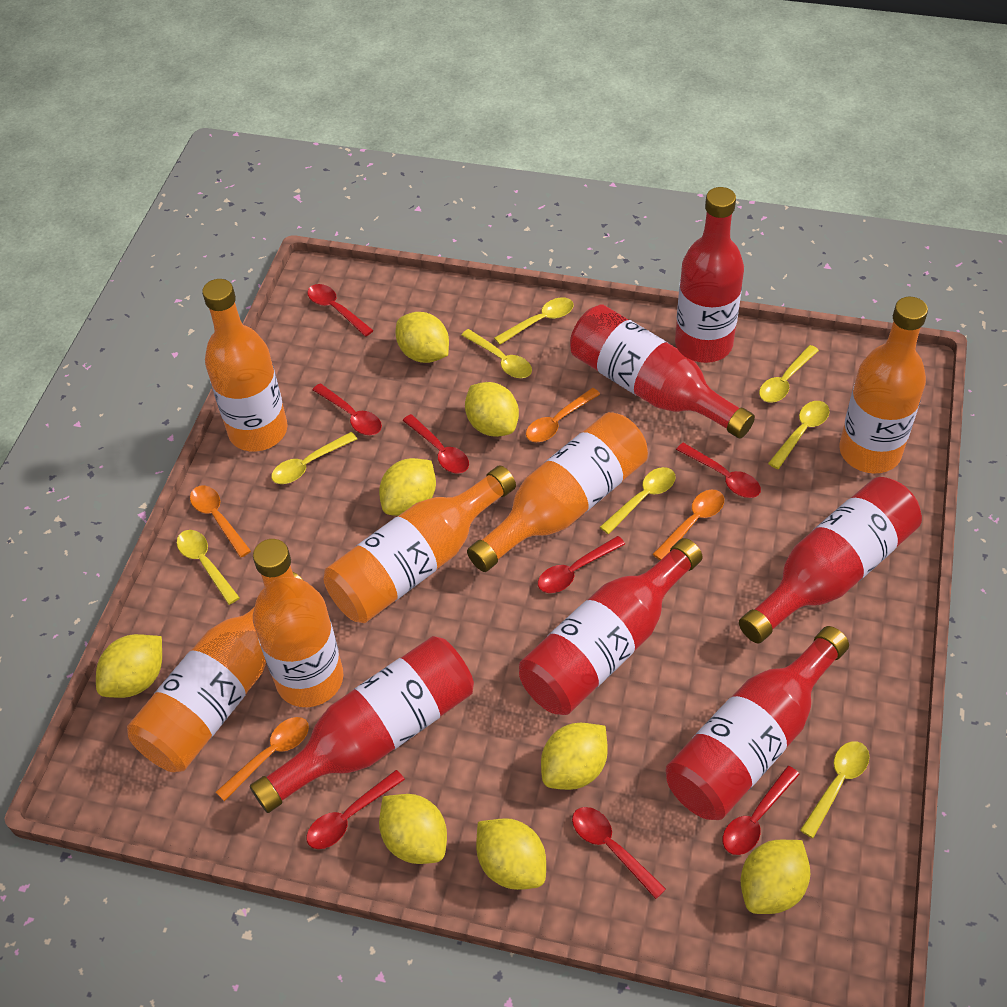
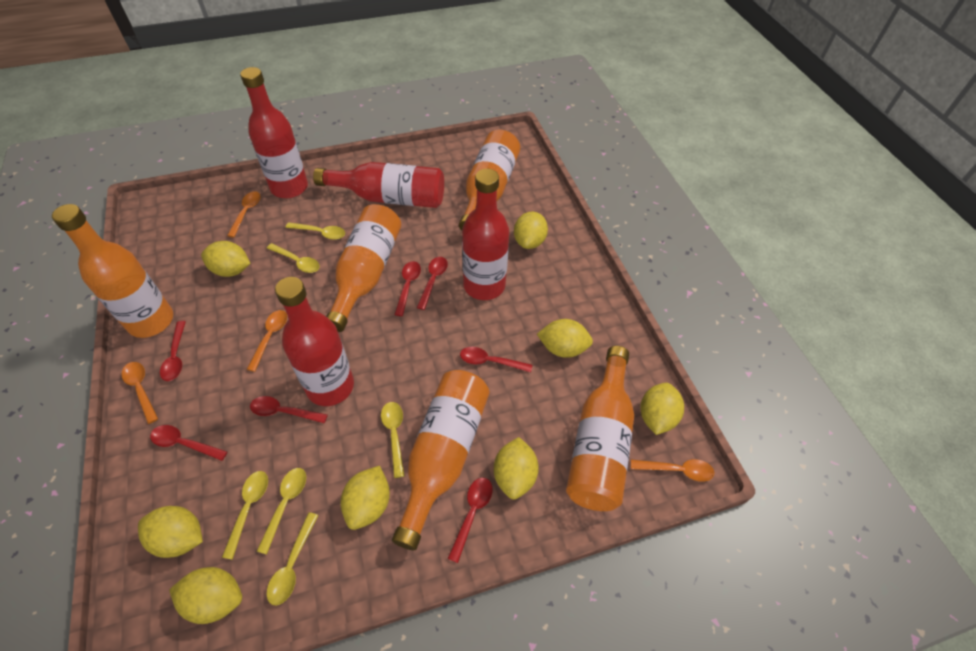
orange bottle: 6 -> 5
red bottle: 6 -> 4
red spoon: 8 -> 7
yellow spoon: 8 -> 6

